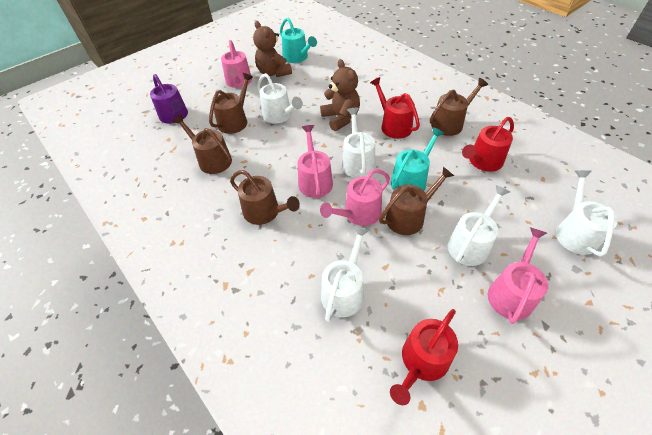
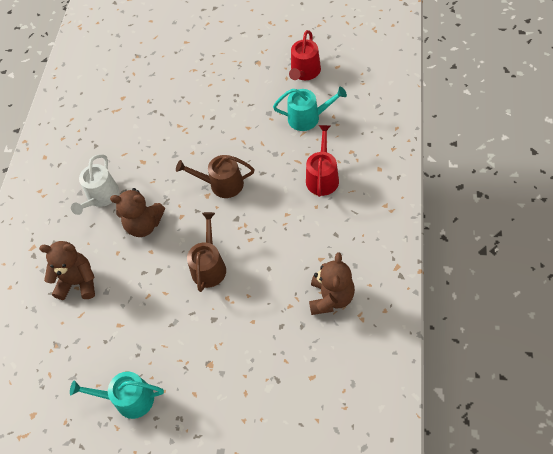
brown teddy bear: 2 -> 3
brown watering can: 5 -> 2
pink watering can: 4 -> 0
purple watering can: 1 -> 0
red watering can: 3 -> 2
white watering can: 5 -> 1

